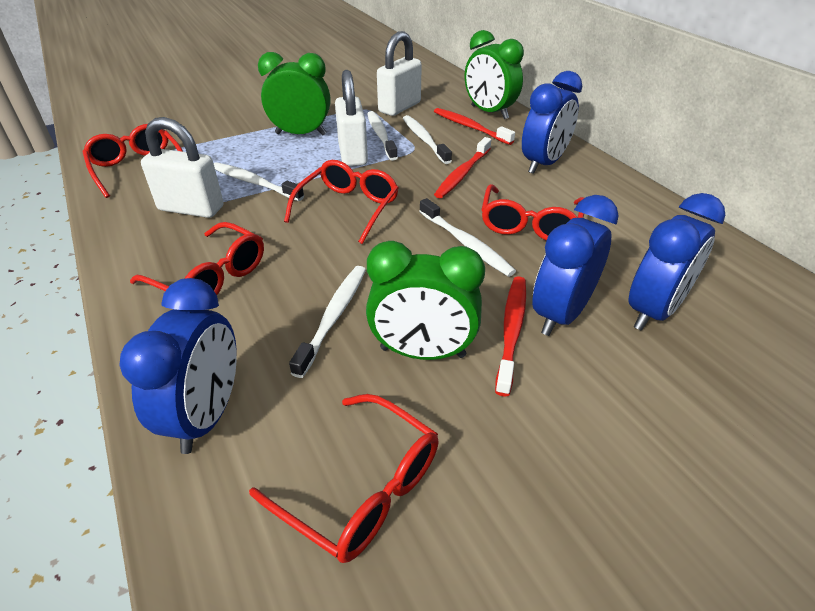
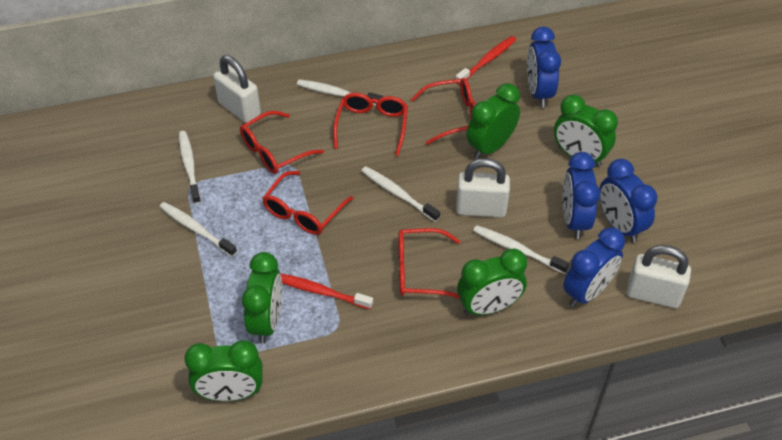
green clock: 3 -> 5
red toothbrush: 3 -> 2

